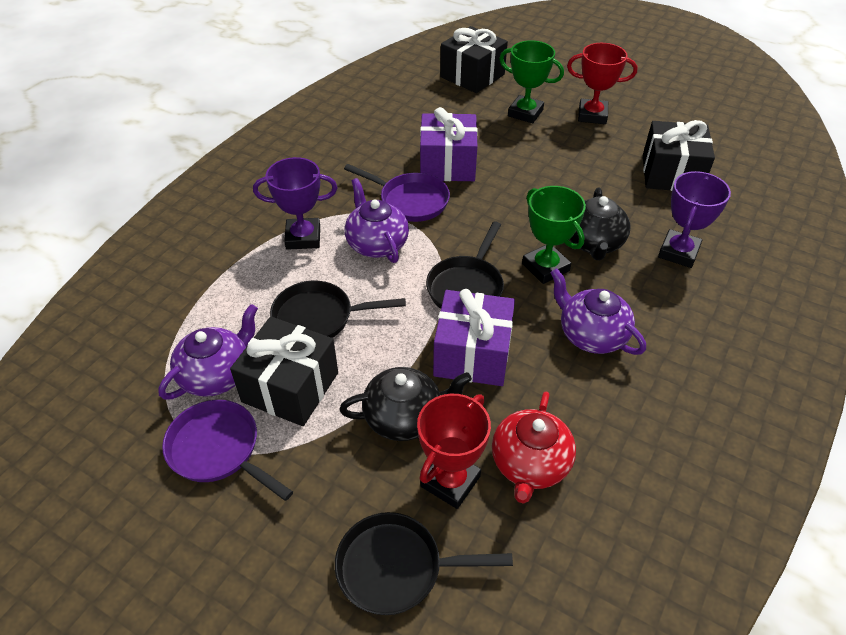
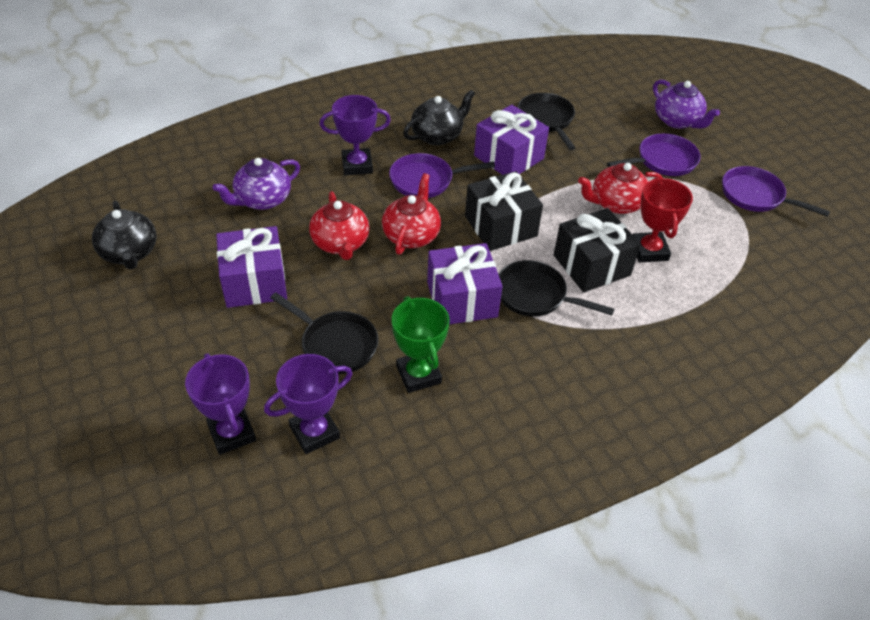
black gift: 3 -> 2
green trophy: 2 -> 1
purple gift: 2 -> 3
purple pan: 2 -> 3
purple teapot: 3 -> 2
purple trophy: 2 -> 3
red teapot: 1 -> 3
red trophy: 2 -> 1

